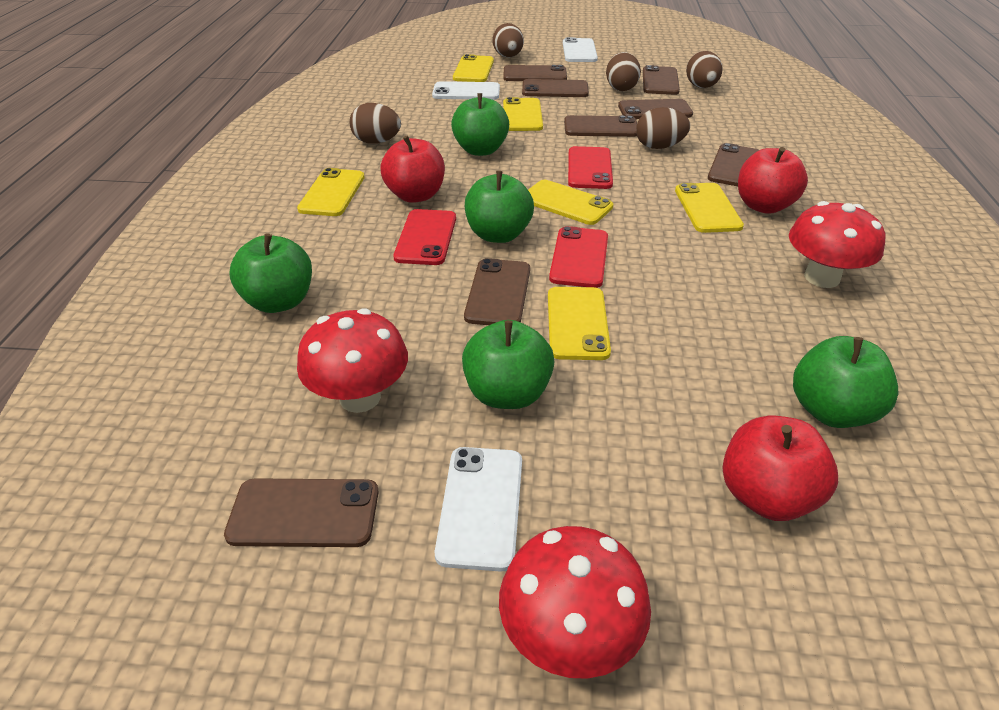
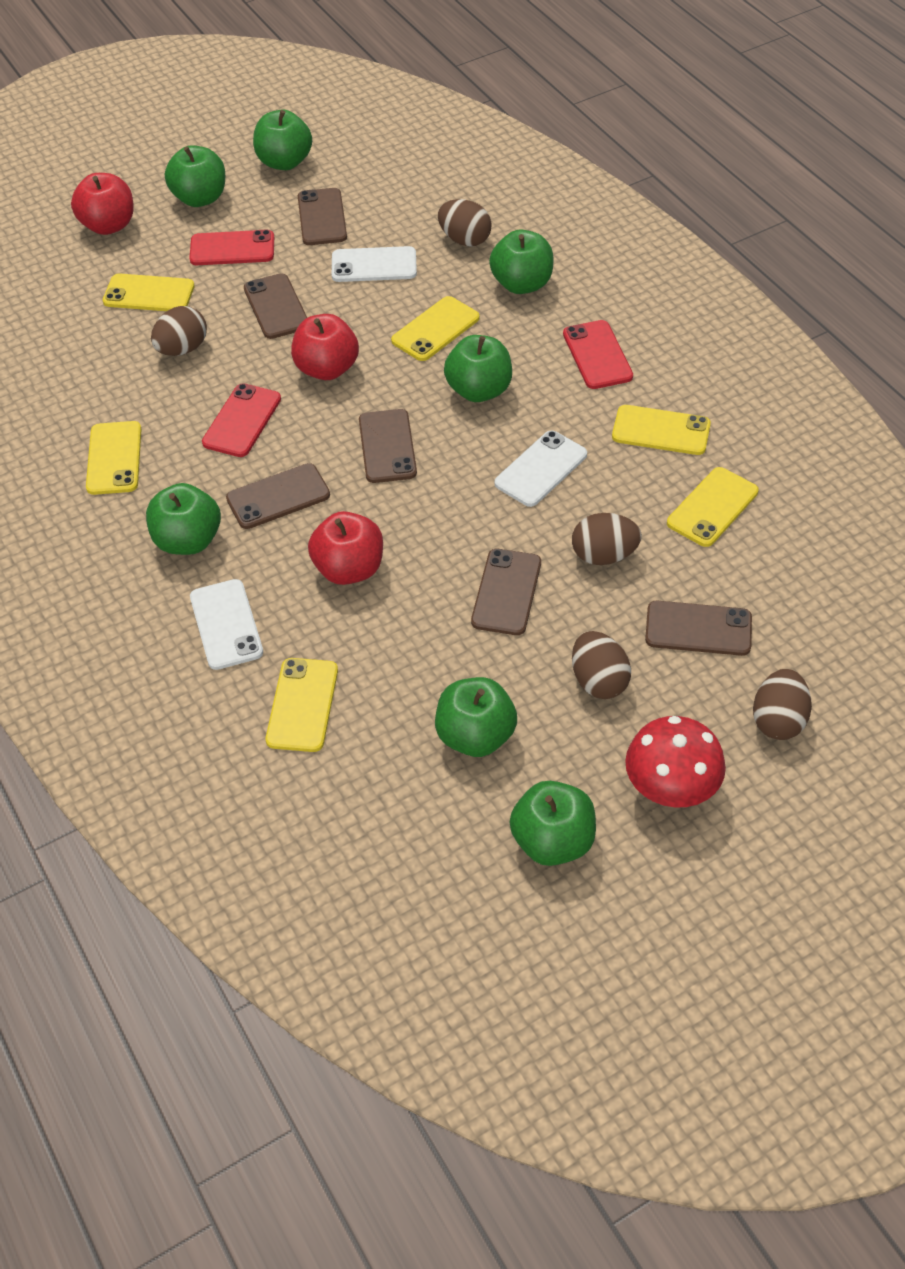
brown phone: 8 -> 6
green apple: 5 -> 7
red mushroom: 3 -> 1

